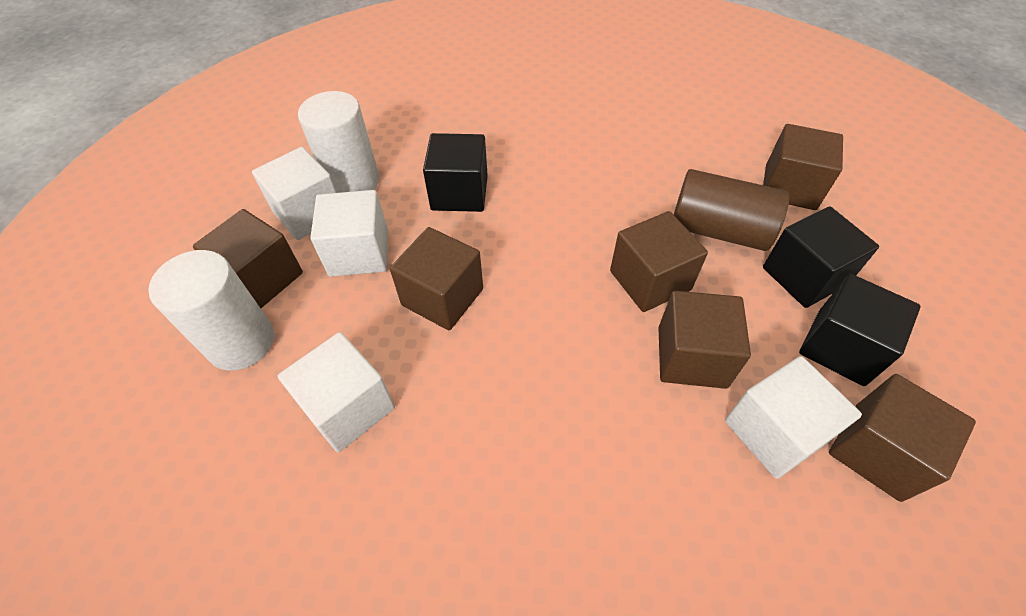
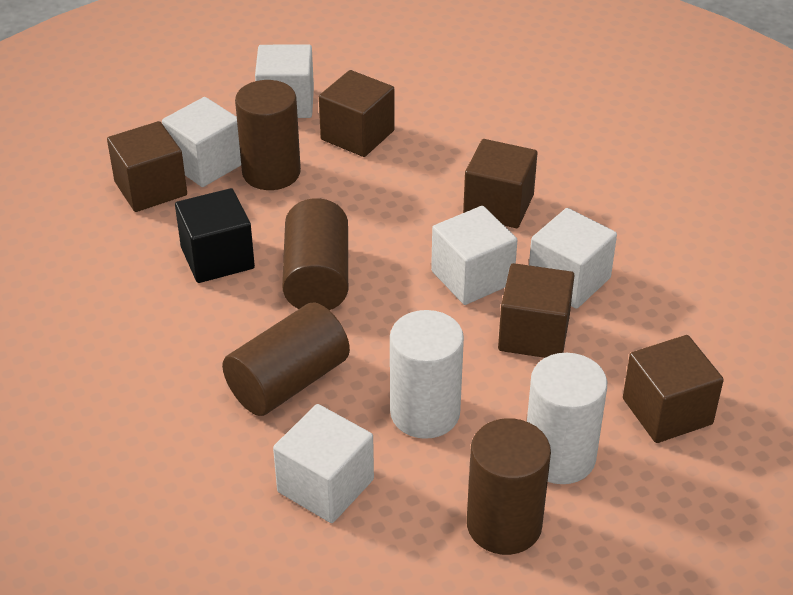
black cube: 3 -> 1
brown cube: 6 -> 5
brown cylinder: 1 -> 4
white cube: 4 -> 5

